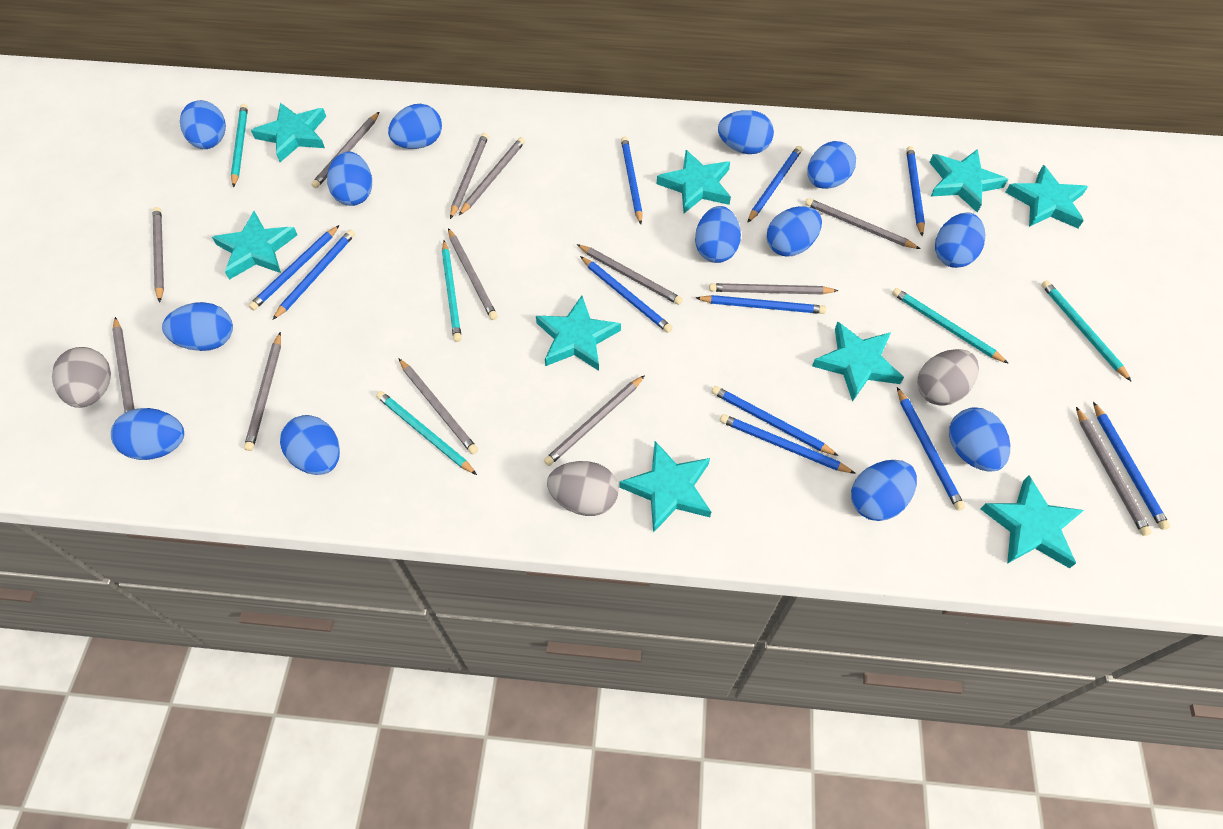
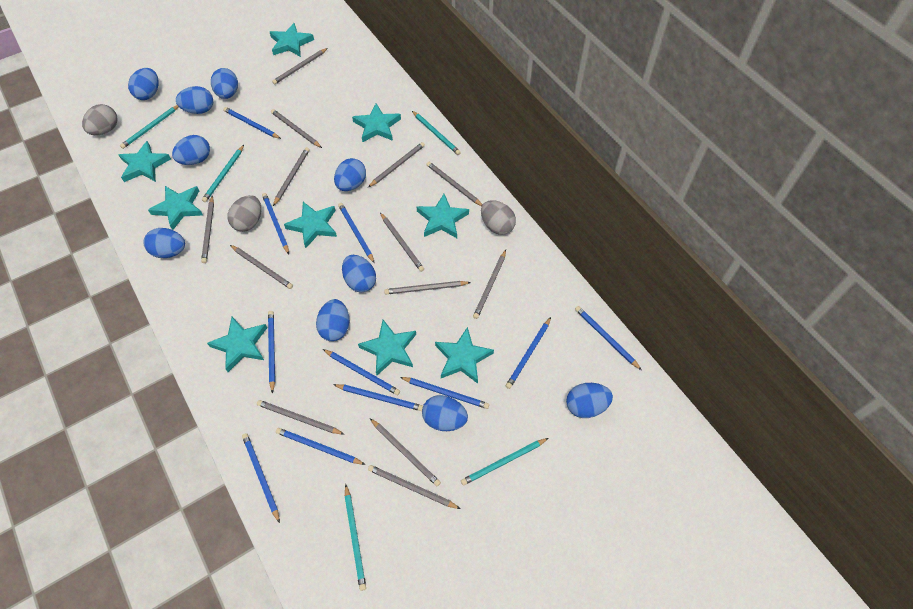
blue egg: 13 -> 10

